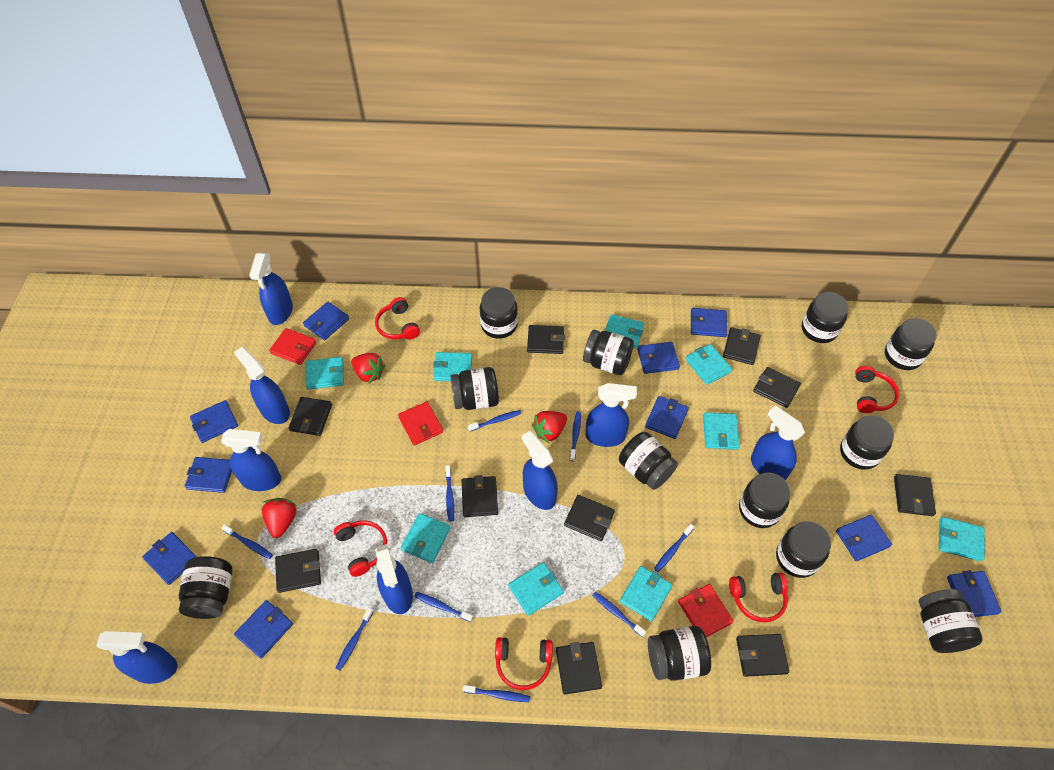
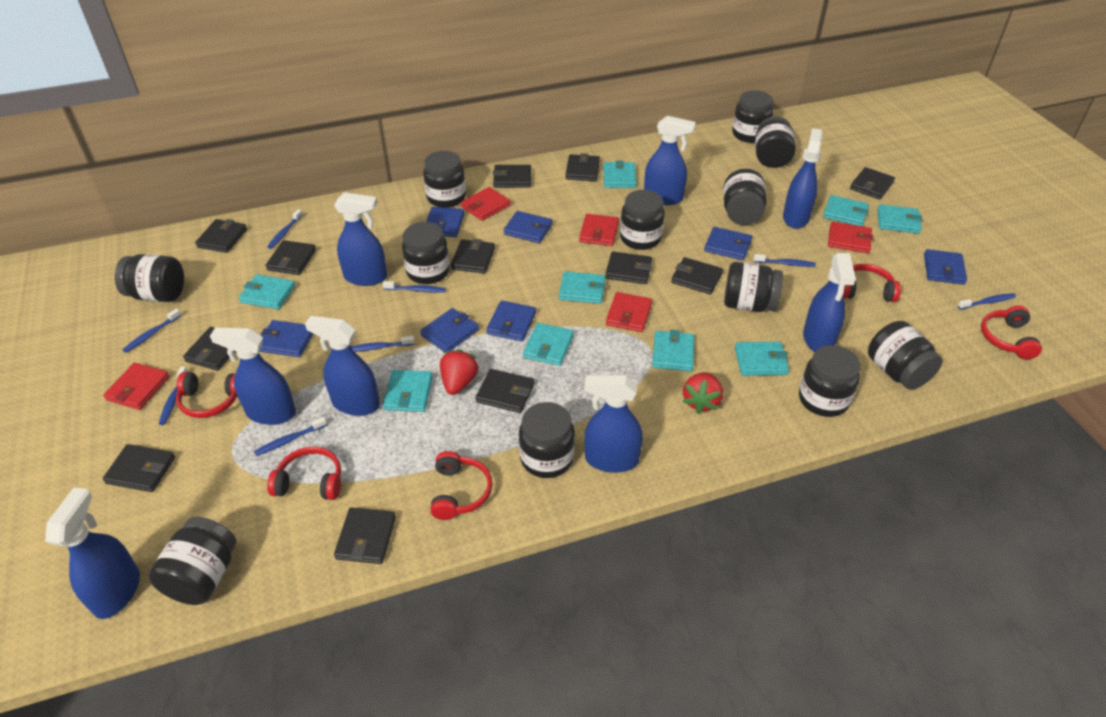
black wallet: 10 -> 12
blue toothbrush: 9 -> 8
blue wallet: 10 -> 7
red strawberry: 3 -> 2
red wallet: 3 -> 5

